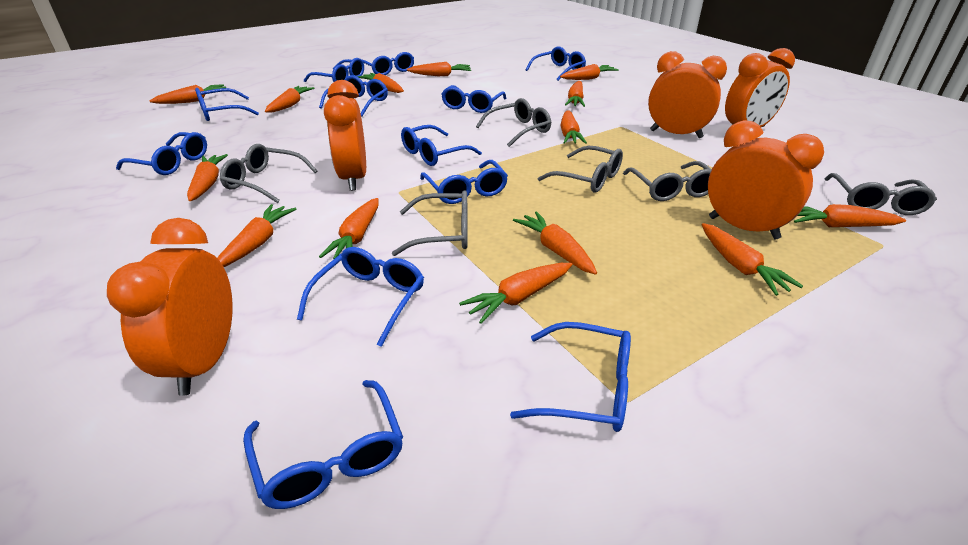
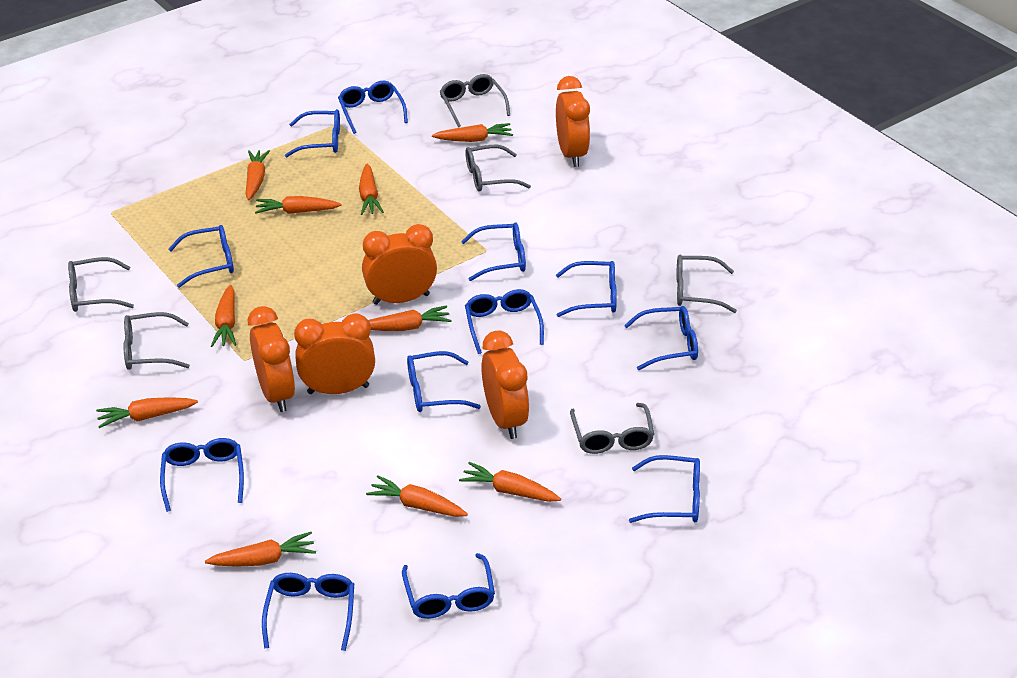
orange carrot: 14 -> 10

